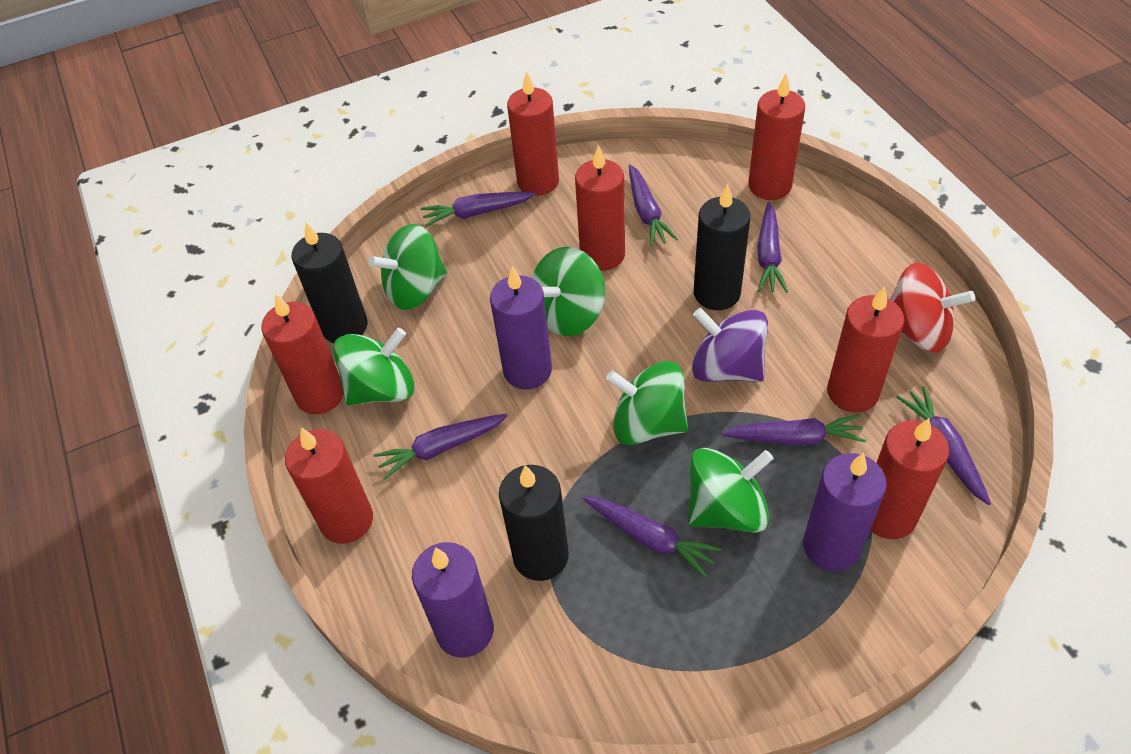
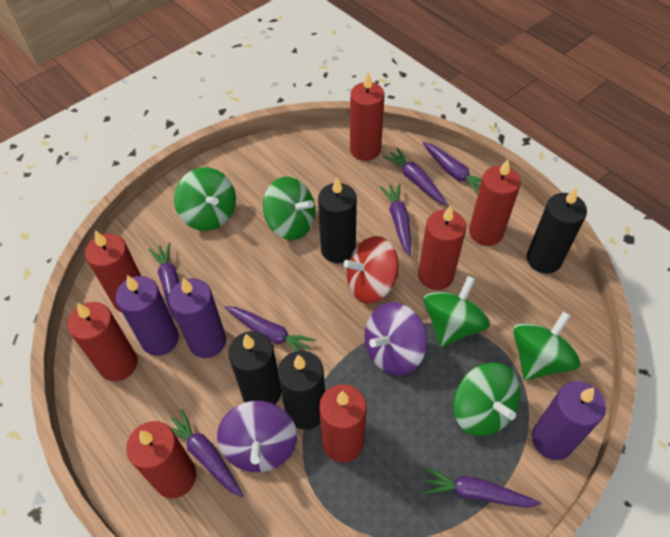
black candle: 3 -> 4
purple spinning top: 1 -> 2

